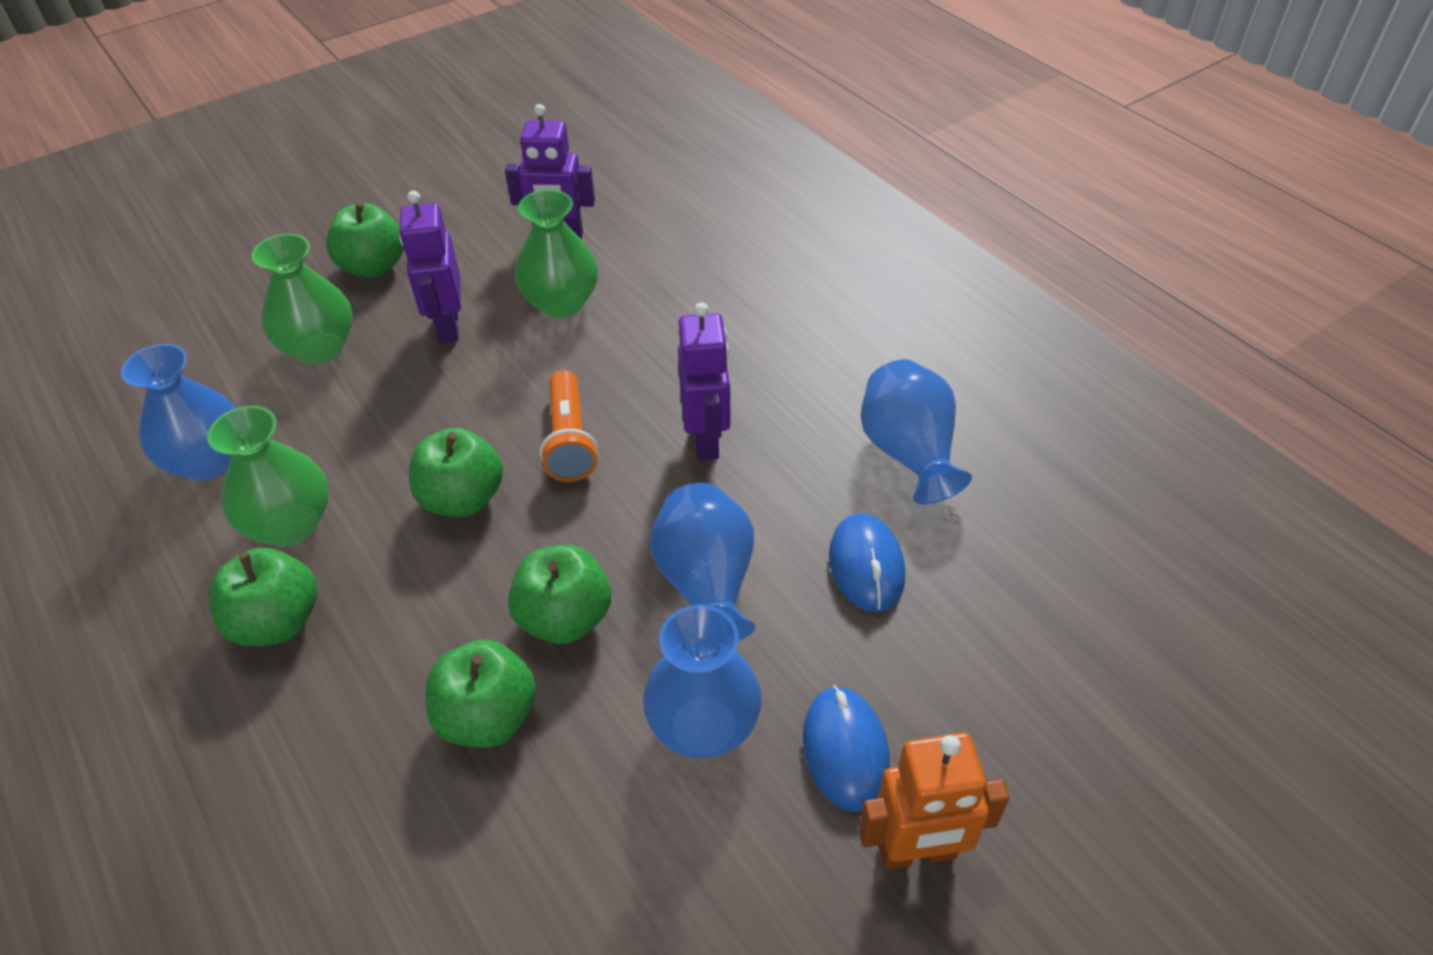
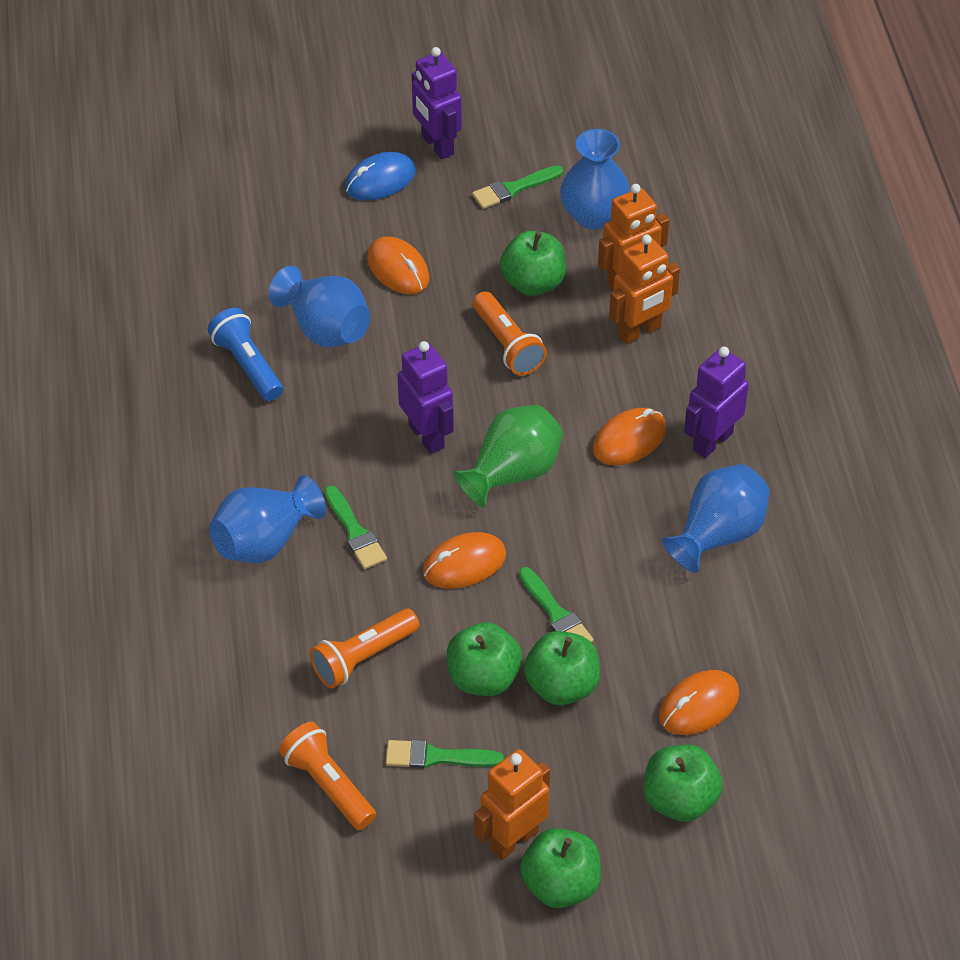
blue flashlight: 0 -> 1
blue mouse: 2 -> 1
green brush: 0 -> 4
green vase: 3 -> 1
orange flashlight: 1 -> 3
orange mouse: 0 -> 4
orange robot: 1 -> 3

